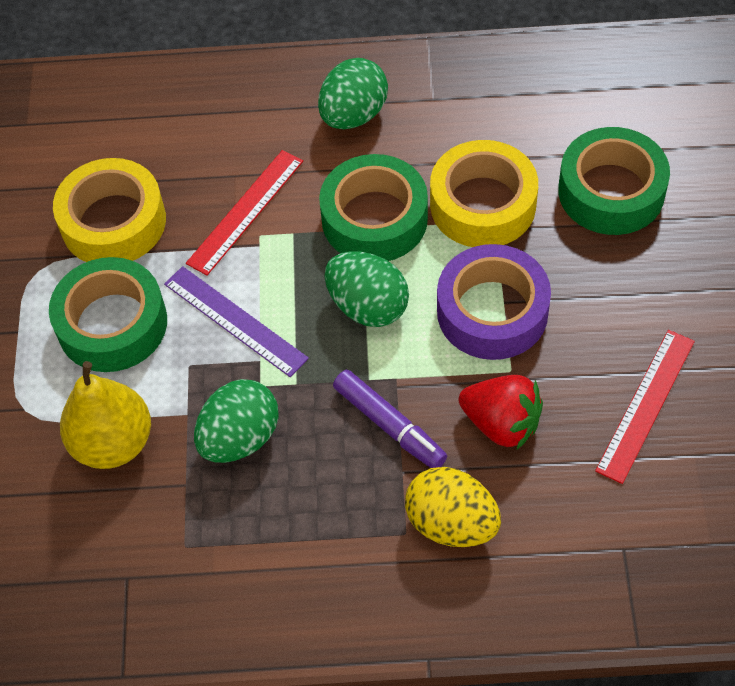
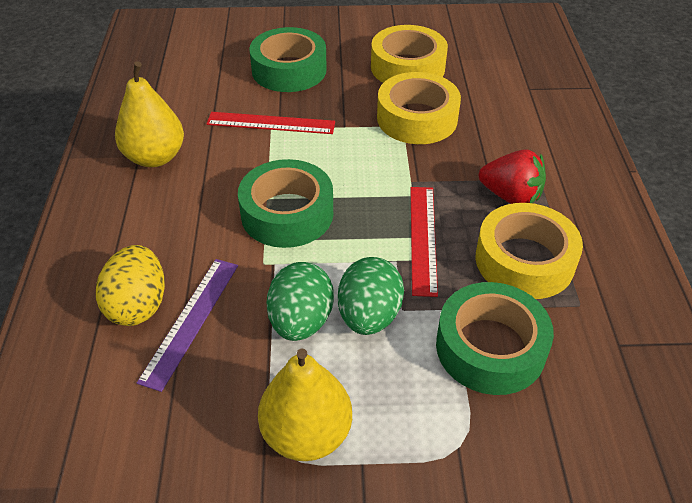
green egg: 3 -> 2
purple marker: 1 -> 0
purple tape: 1 -> 0
yellow pear: 1 -> 2
yellow tape: 2 -> 3

